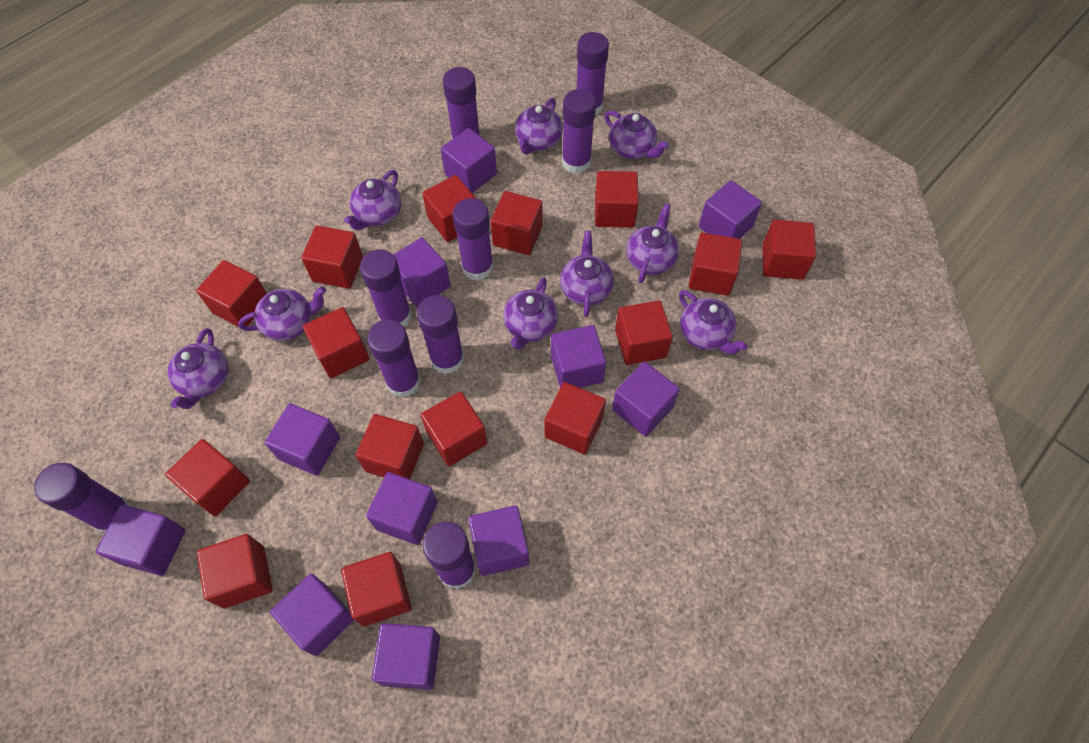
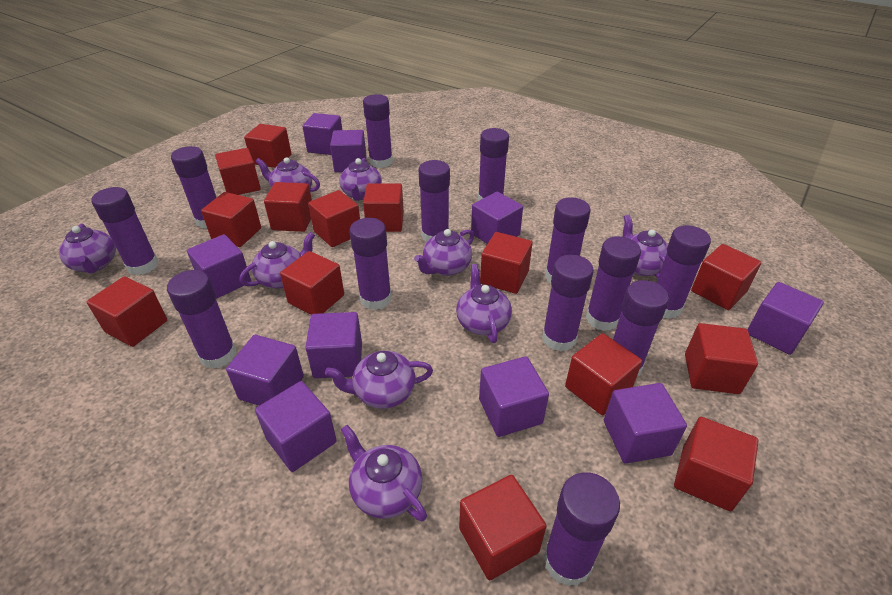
purple cube: 11 -> 10
purple glue stick: 9 -> 13
red cube: 15 -> 14

